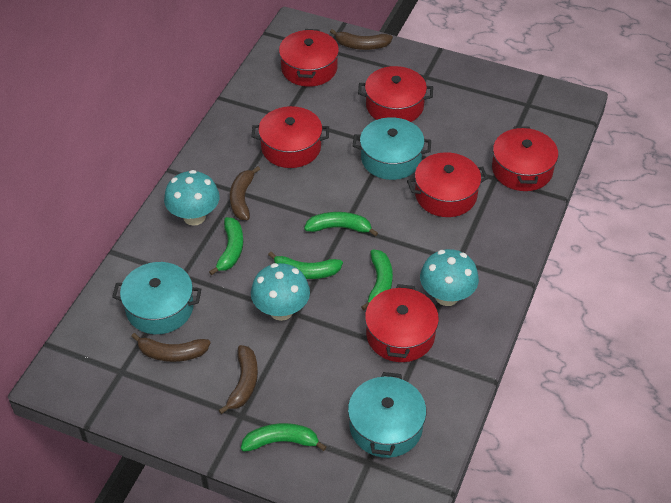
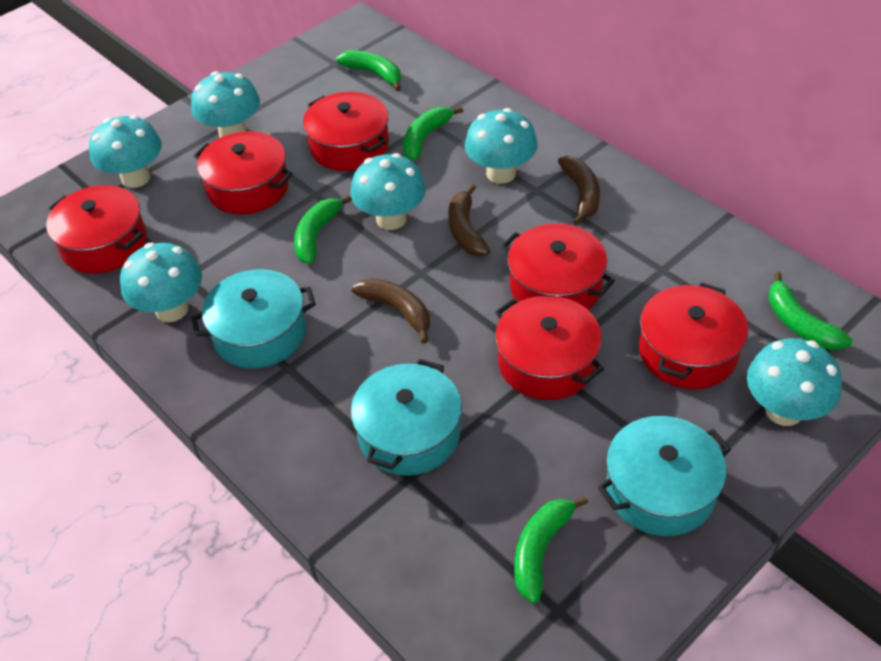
brown banana: 4 -> 3
turquoise mushroom: 3 -> 6

